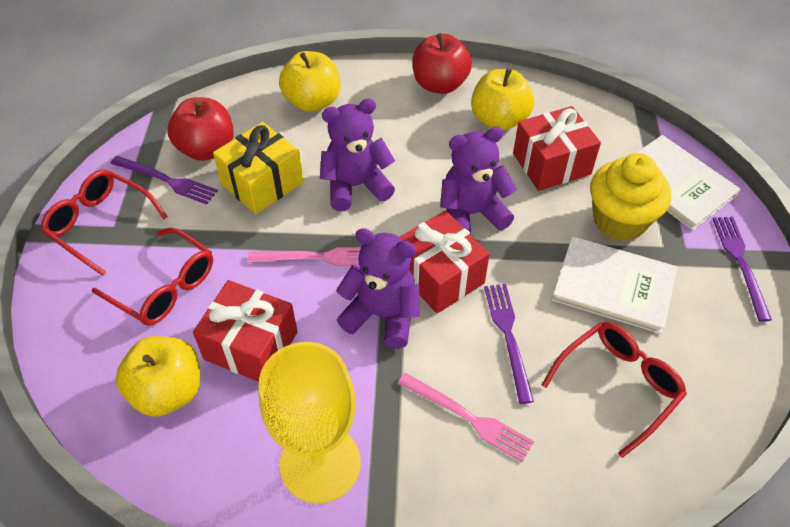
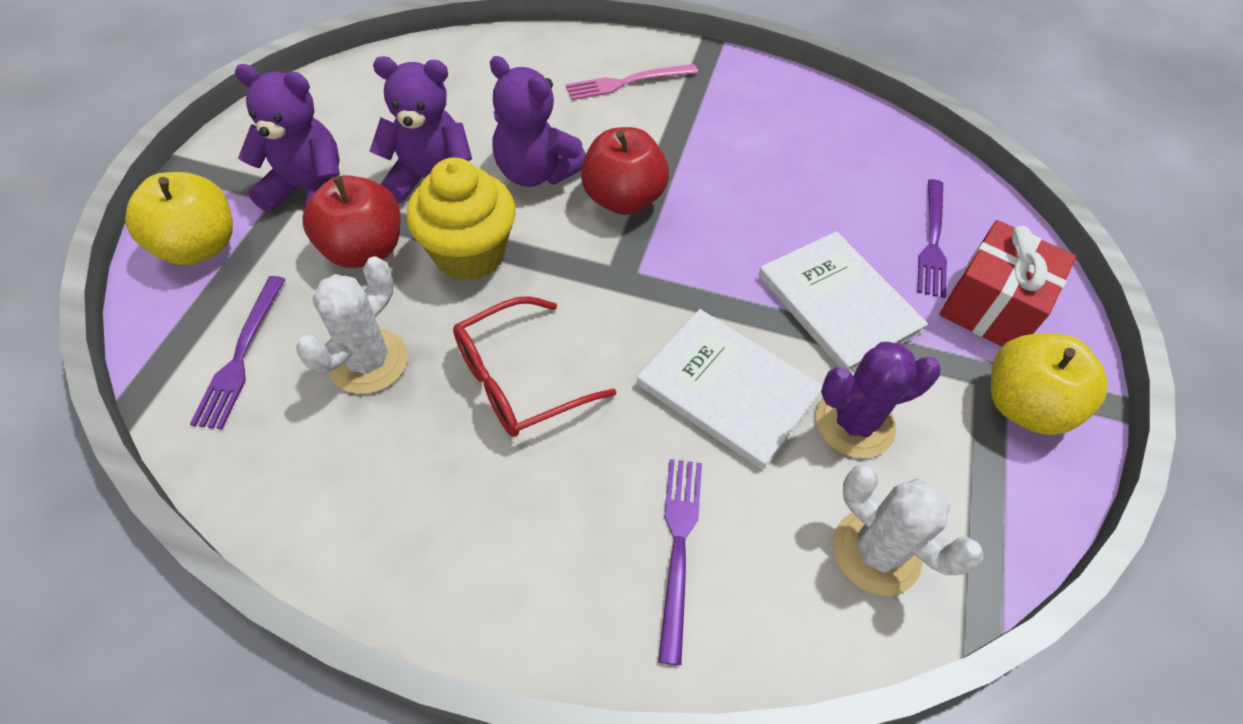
pink fork: 2 -> 1
purple cactus: 0 -> 1
red gift: 3 -> 1
red glasses: 3 -> 1
white cactus: 0 -> 2
yellow apple: 3 -> 2
yellow gift: 1 -> 0
yellow goblet: 1 -> 0

